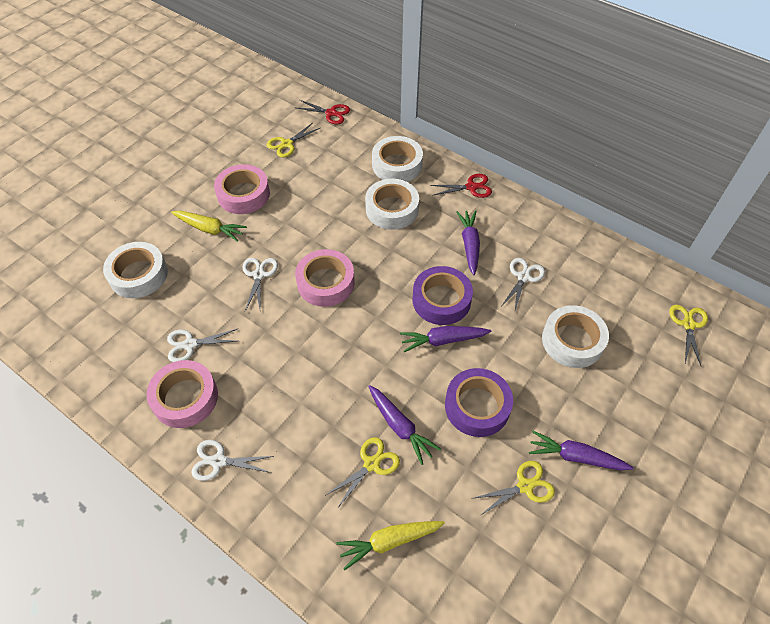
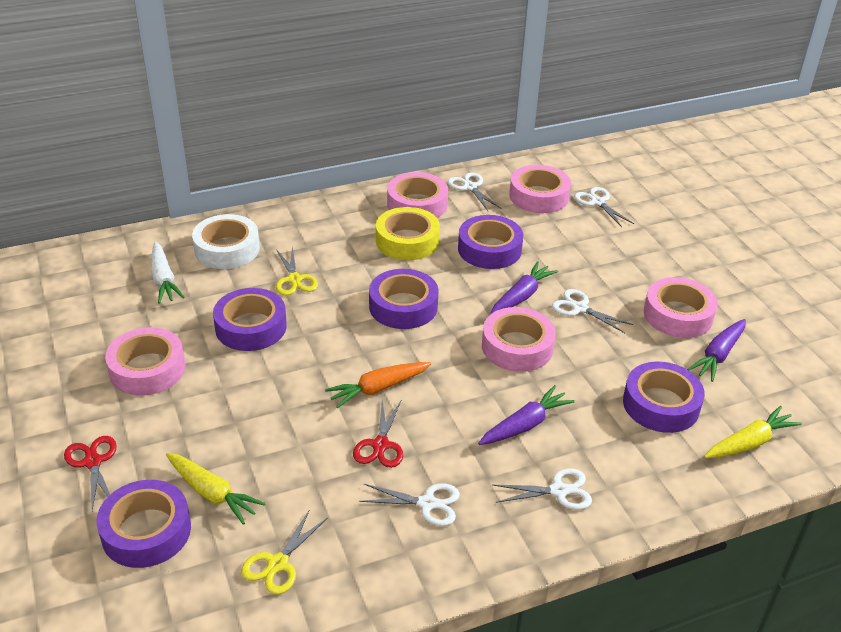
orange carrot: 0 -> 1
pink tape: 3 -> 5
purple carrot: 4 -> 3
purple tape: 2 -> 5
white carrot: 0 -> 1
white scissors: 4 -> 5
white tape: 4 -> 1
yellow scissors: 4 -> 2
yellow tape: 0 -> 1

